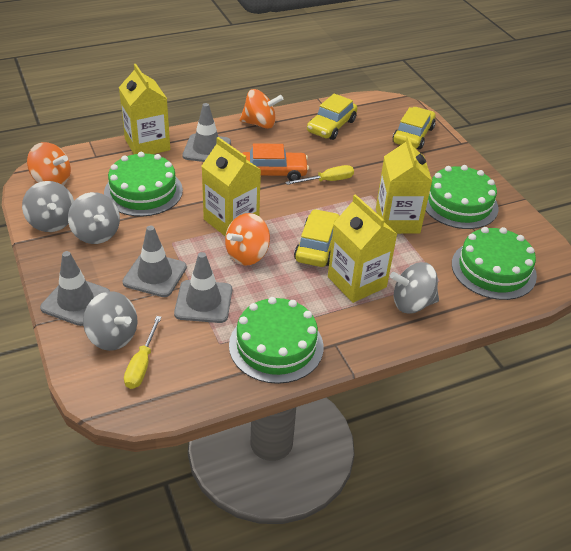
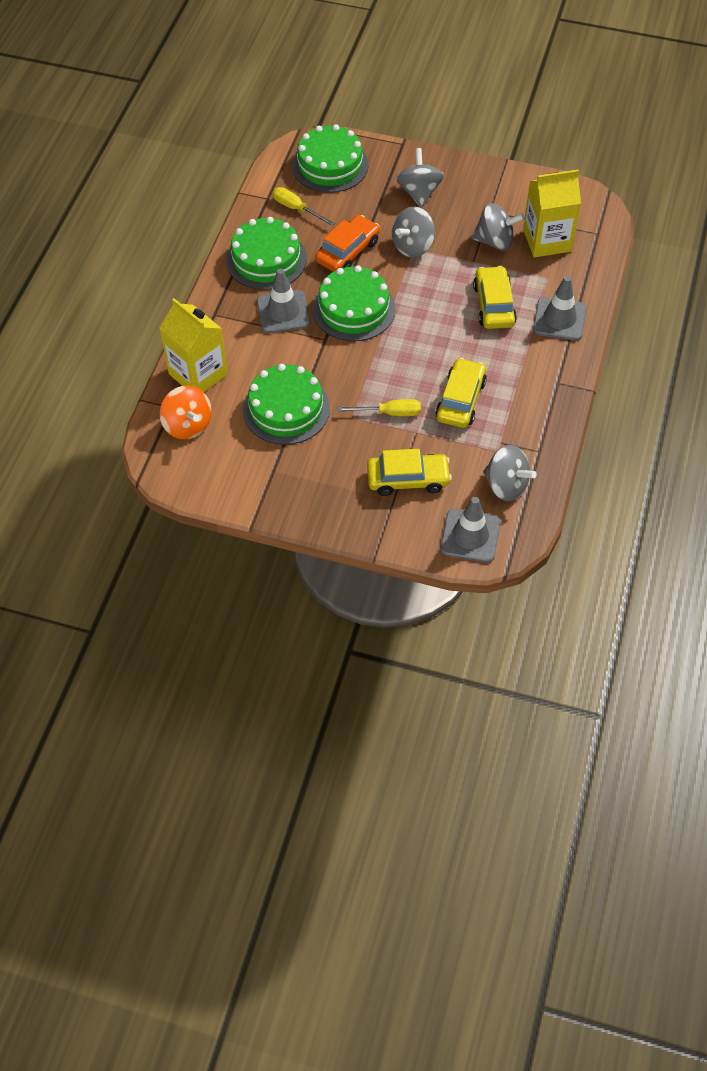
grey traffic cone: 4 -> 3
orange spinning top: 3 -> 1
yellow carton: 4 -> 2

